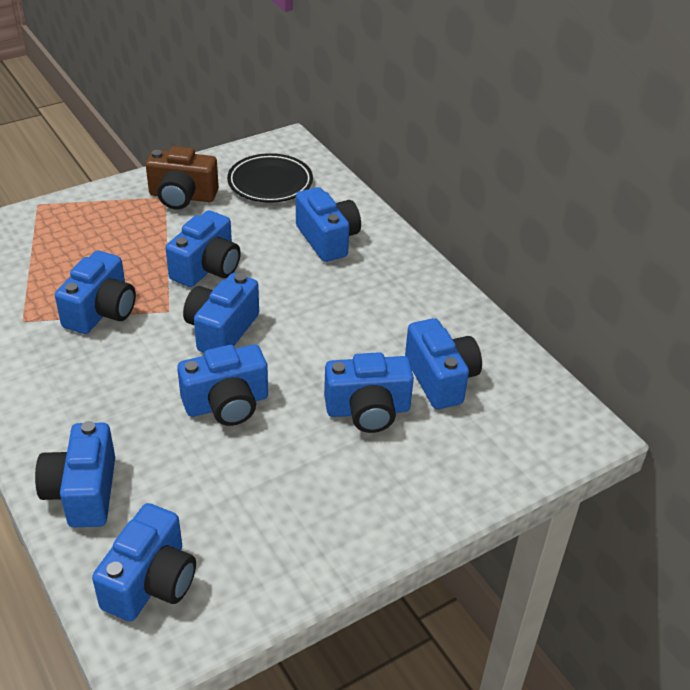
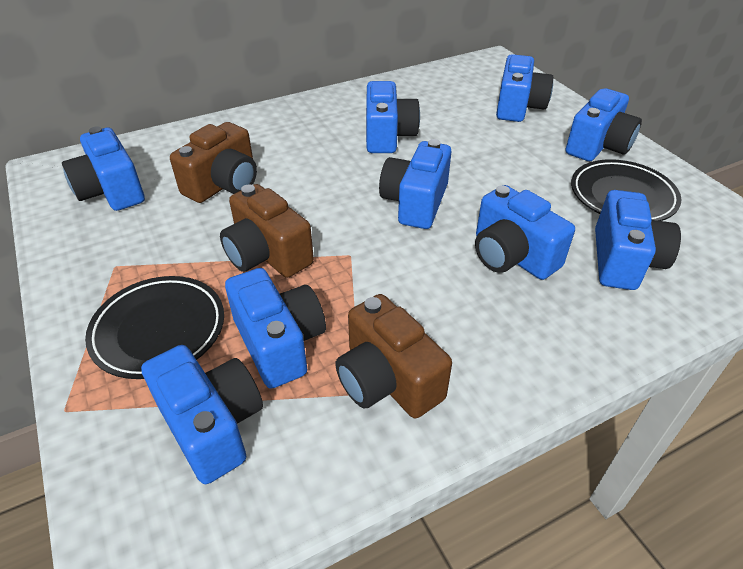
black plate: 1 -> 2
brown camera: 1 -> 3

